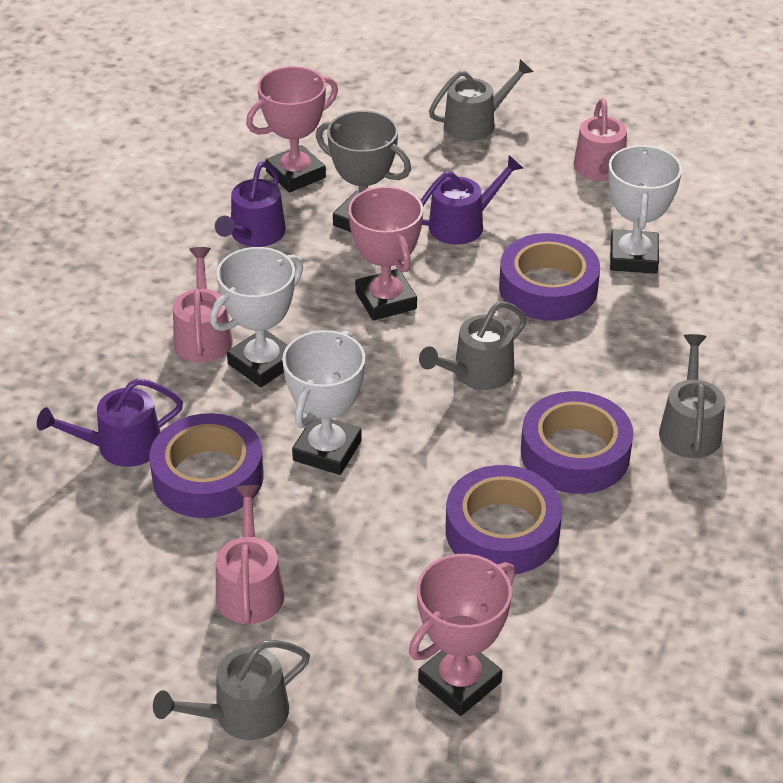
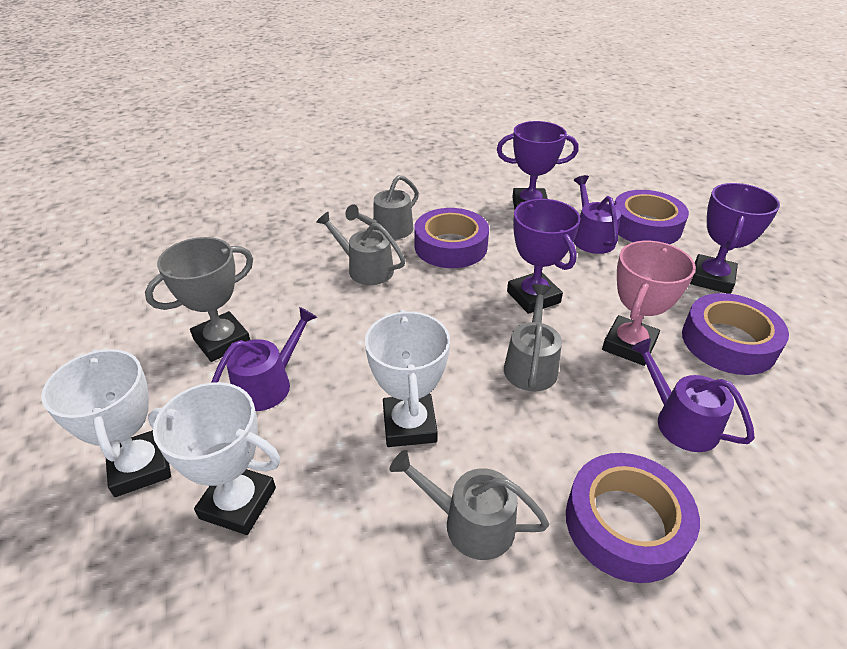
pink trophy: 3 -> 1
pink watering can: 3 -> 0
purple trophy: 0 -> 3

